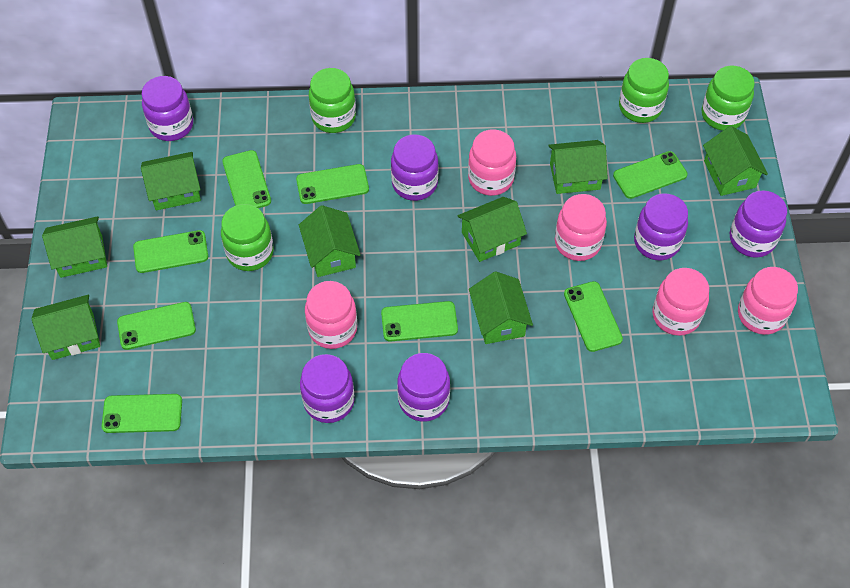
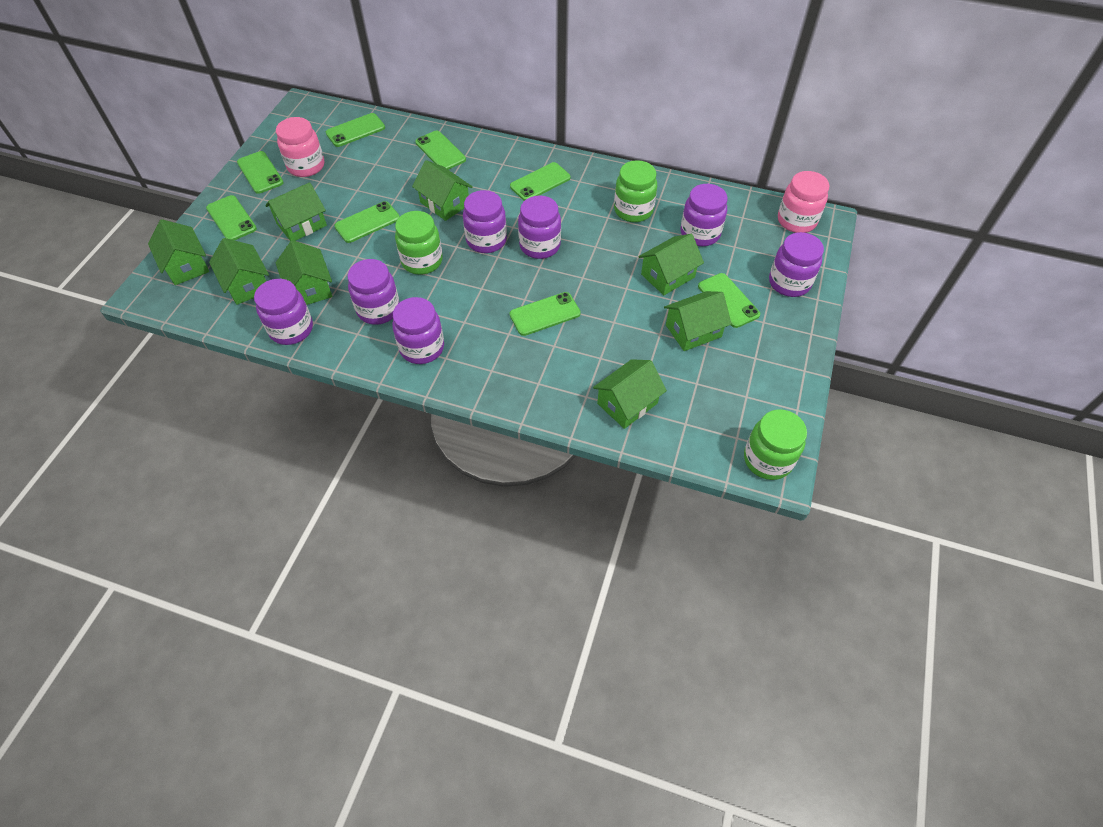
green jar: 4 -> 3
pink jar: 5 -> 2
purple jar: 6 -> 7

